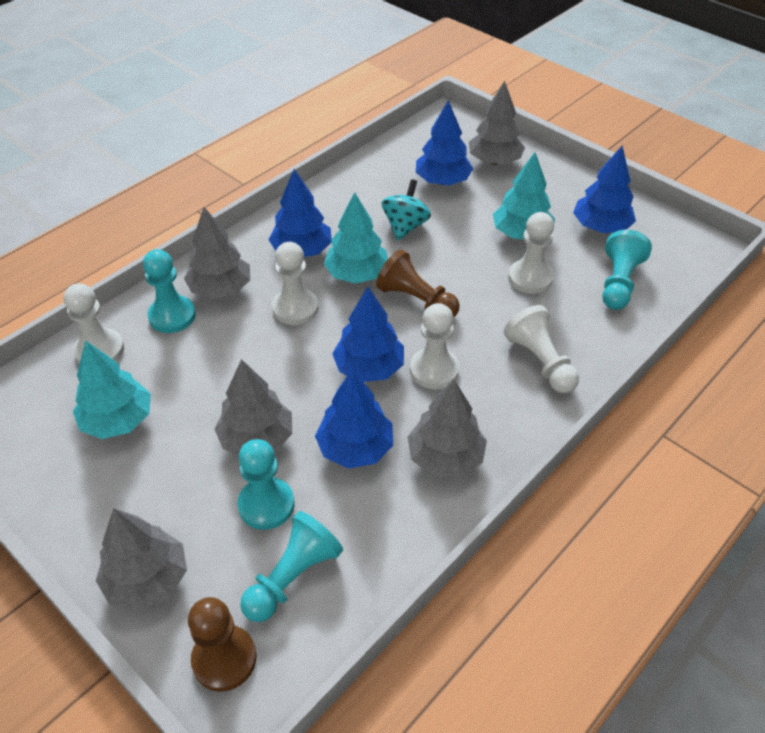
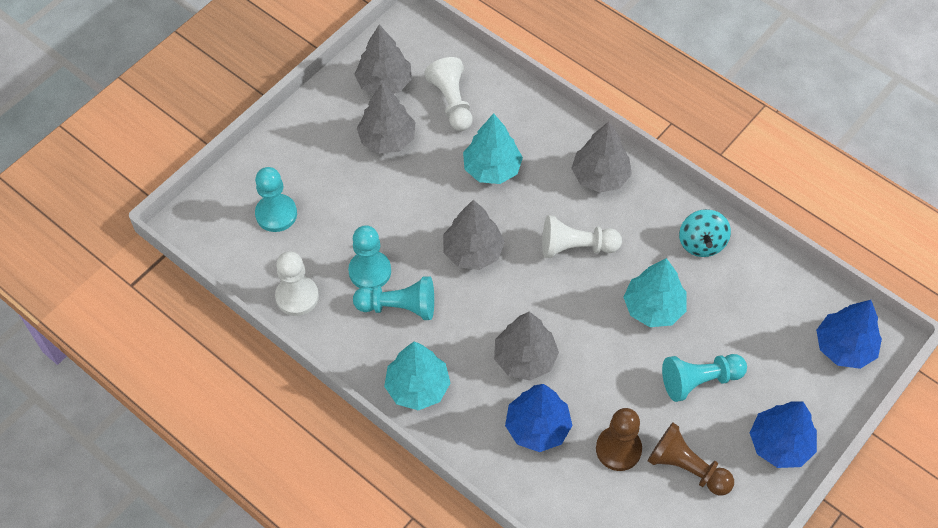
blue tree: 5 -> 3
white pawn: 5 -> 3

